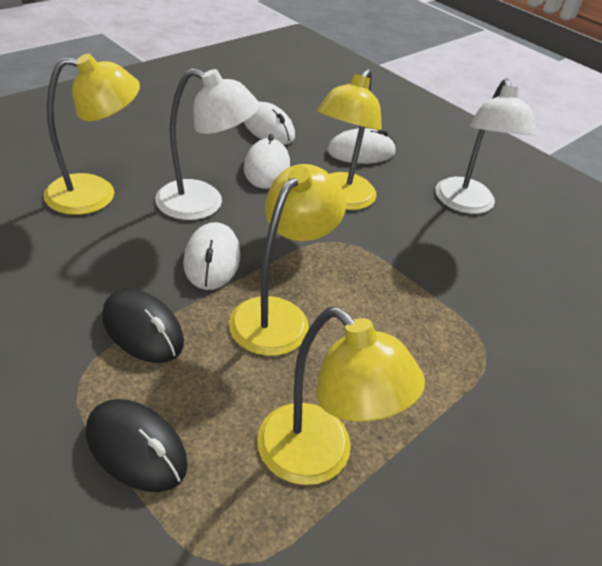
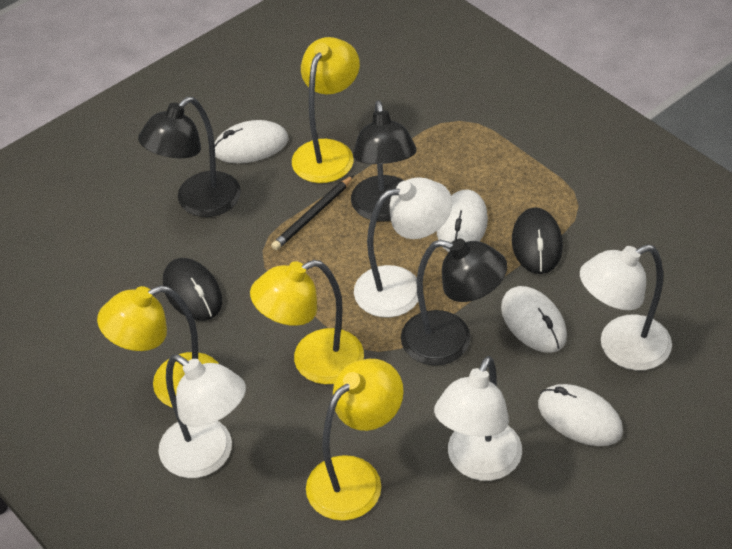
black lamp: 0 -> 3
black pencil: 0 -> 1
white lamp: 2 -> 4

